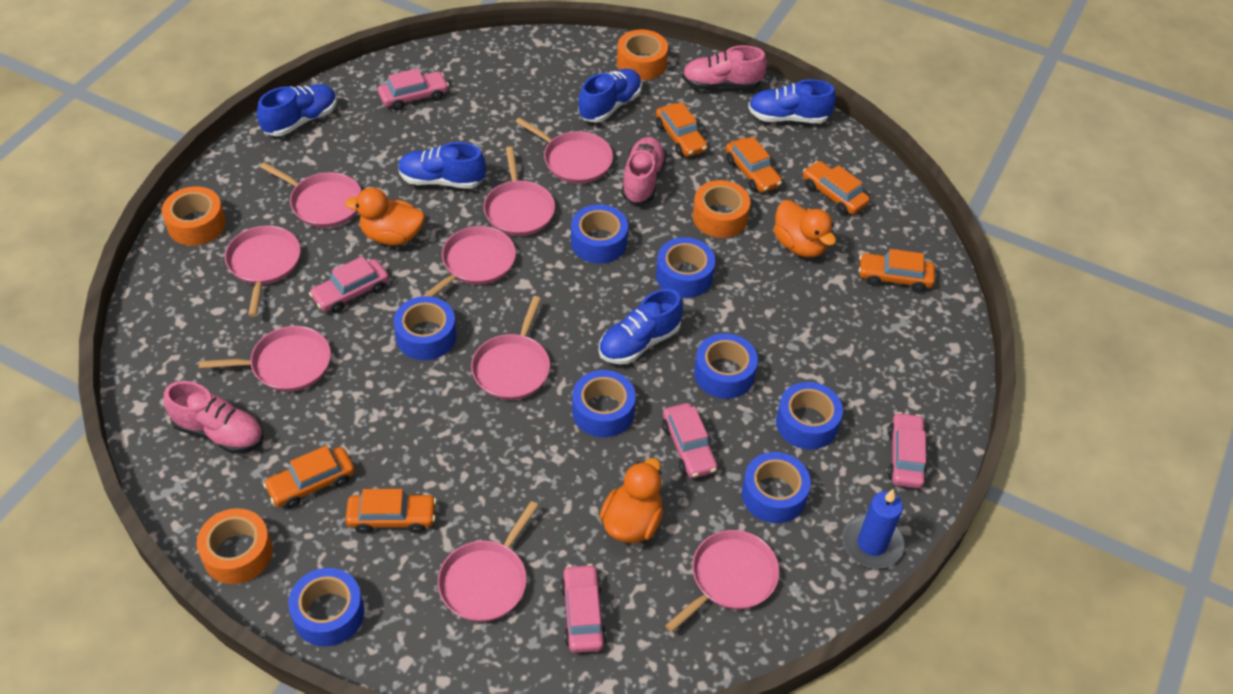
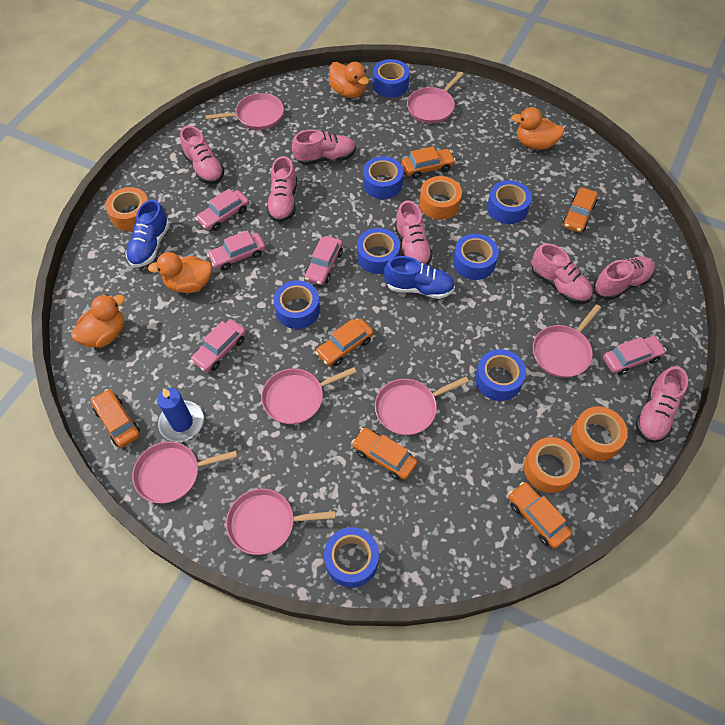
blue shoe: 5 -> 2
orange duck: 3 -> 4
pink pan: 9 -> 7
pink shoe: 3 -> 7

